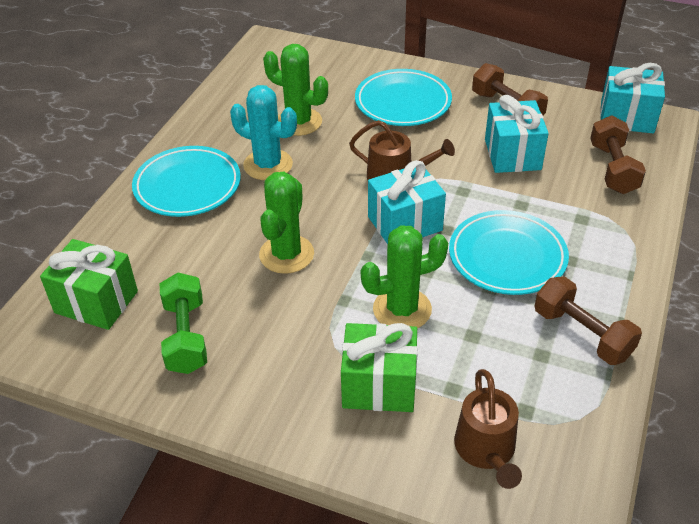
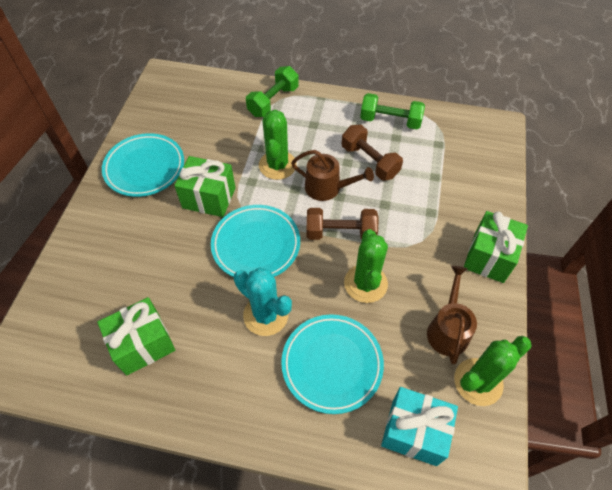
brown dumbbell: 3 -> 2
green dumbbell: 1 -> 2
green gift: 2 -> 3
turquoise gift: 3 -> 1

